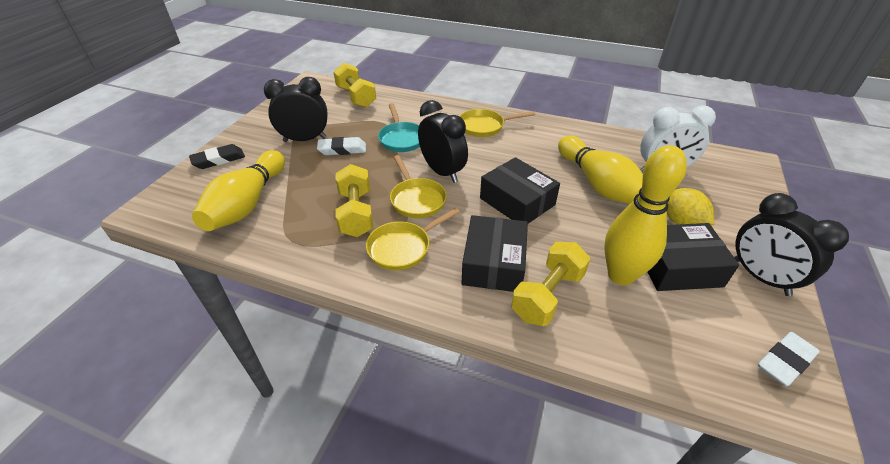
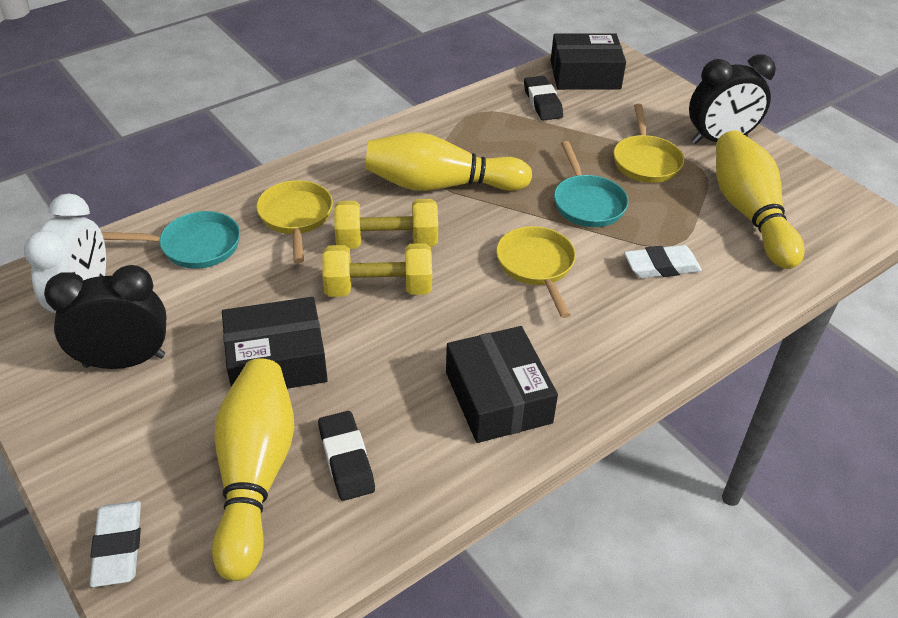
black clock: 3 -> 2
black eraser: 1 -> 2
turquoise pan: 1 -> 2
yellow dumbbell: 3 -> 2
yellow lemon: 1 -> 0

